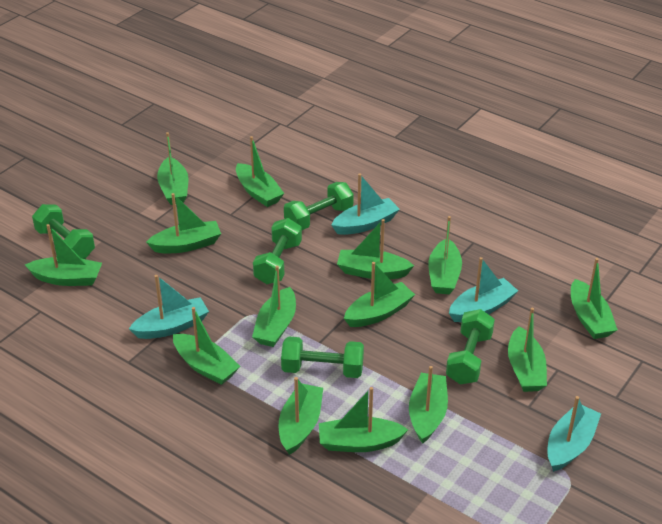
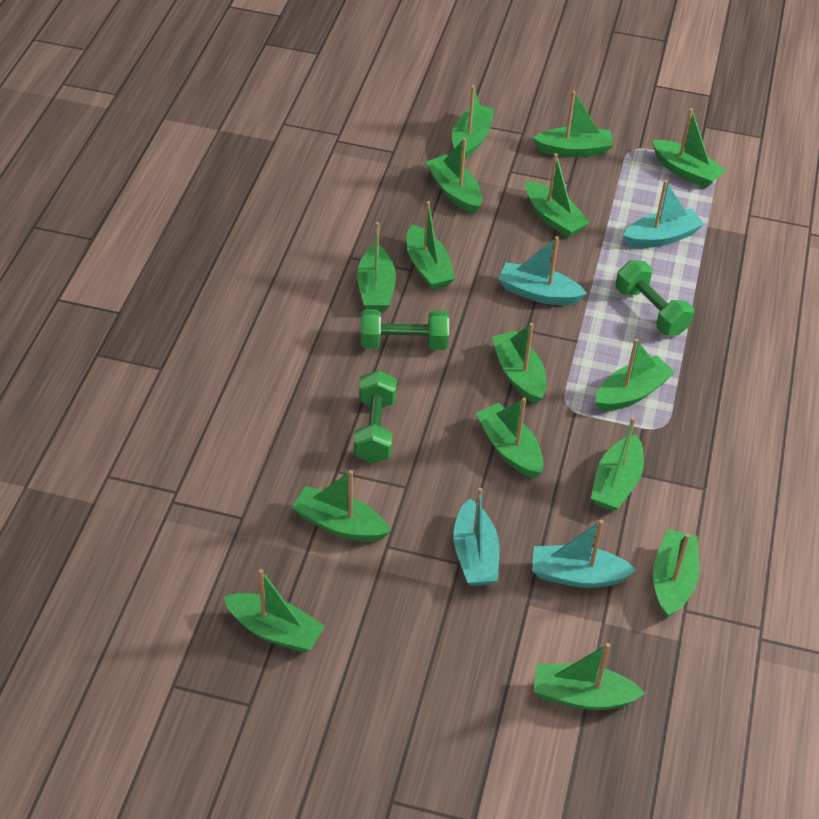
green boat: 14 -> 15
green dumbbell: 5 -> 3

